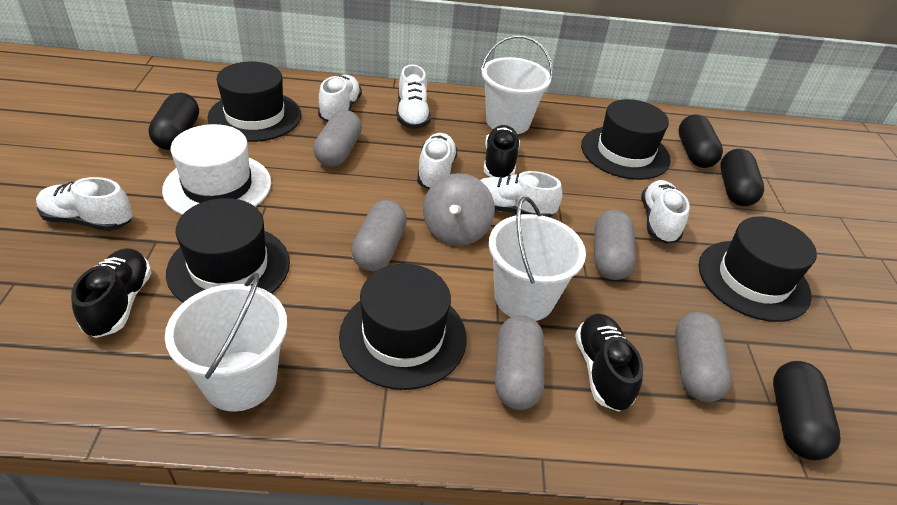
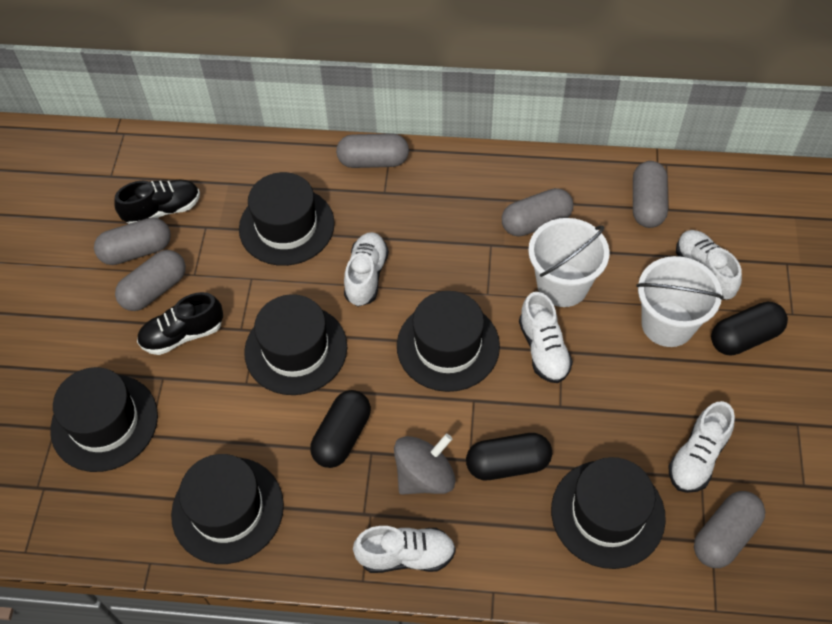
black capsule: 4 -> 3
black hat: 5 -> 6
black shoe: 3 -> 2
grey capsule: 5 -> 6
white bucket: 3 -> 2
white hat: 1 -> 0
white shoe: 6 -> 5

